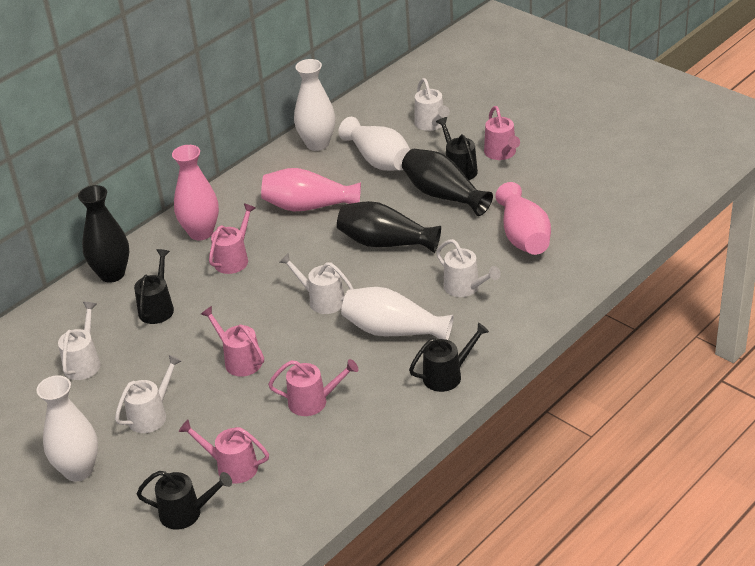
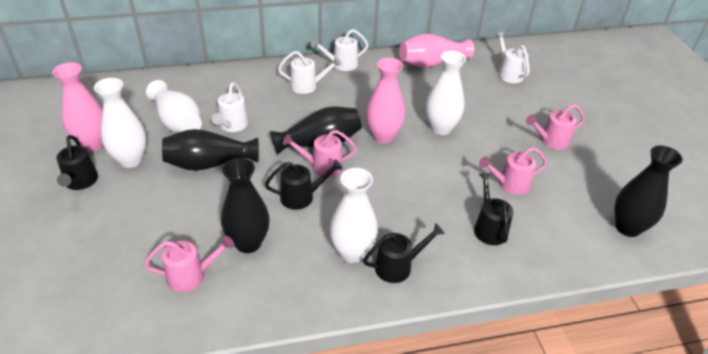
black vase: 3 -> 4
pink watering can: 5 -> 4
white watering can: 5 -> 4

